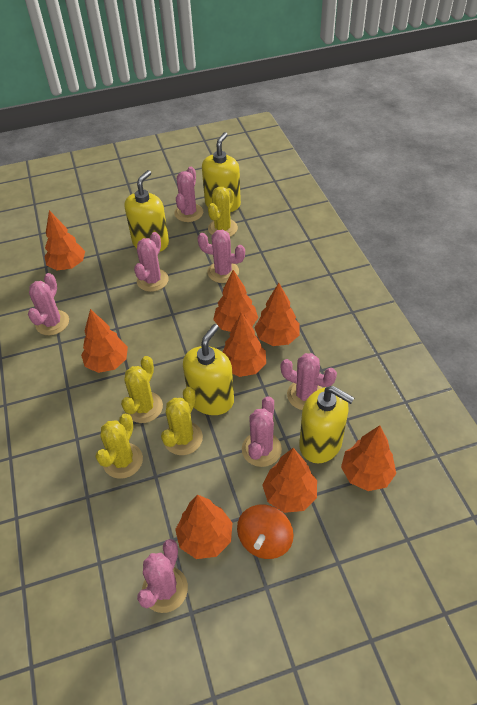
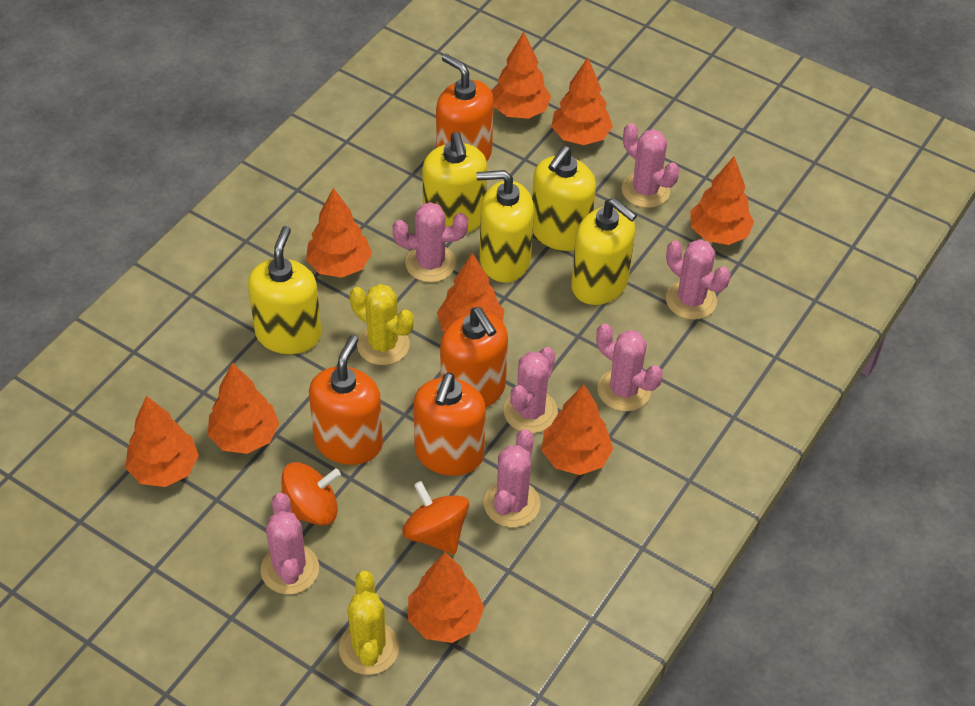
orange soap dispenser: 0 -> 4
orange spinning top: 1 -> 2
orange tree: 8 -> 9
yellow cactus: 4 -> 2
yellow soap dispenser: 4 -> 5

